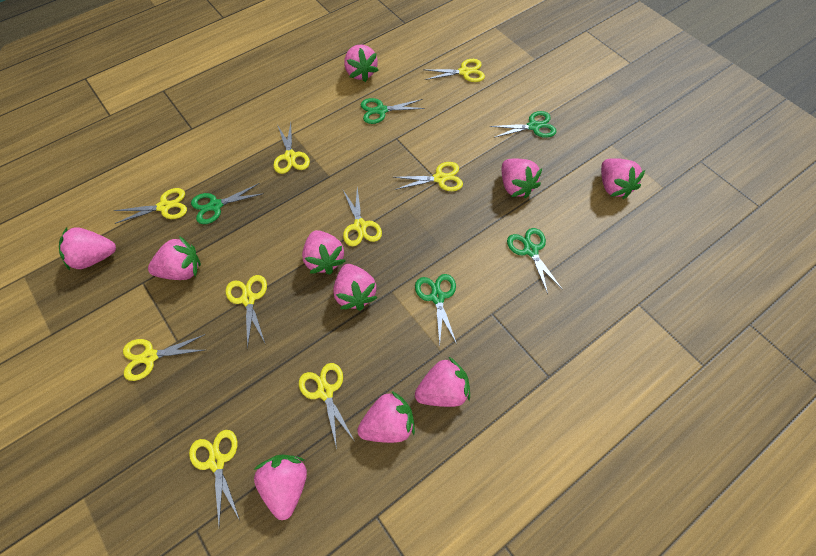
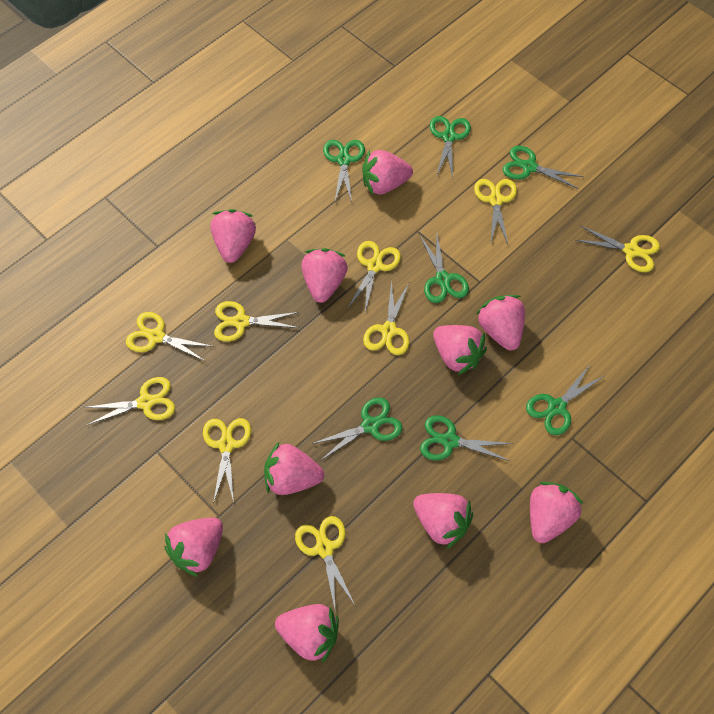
green scissors: 5 -> 7

